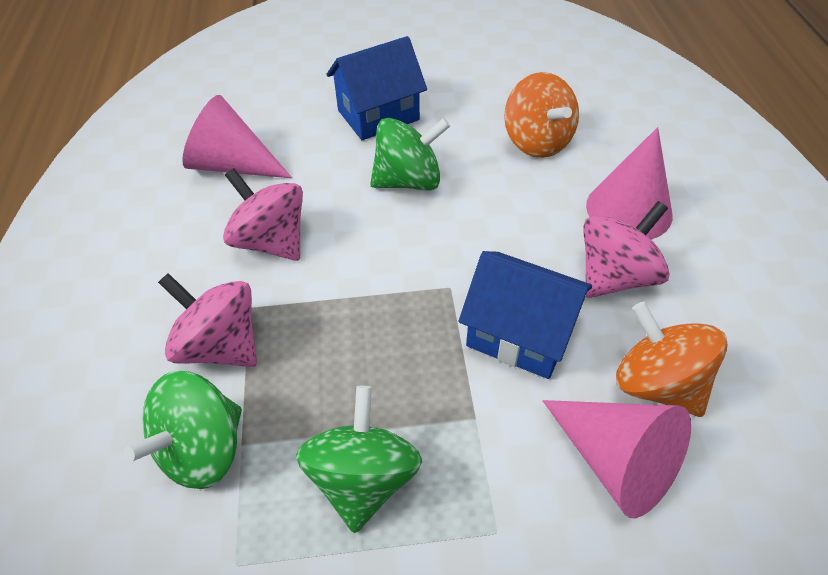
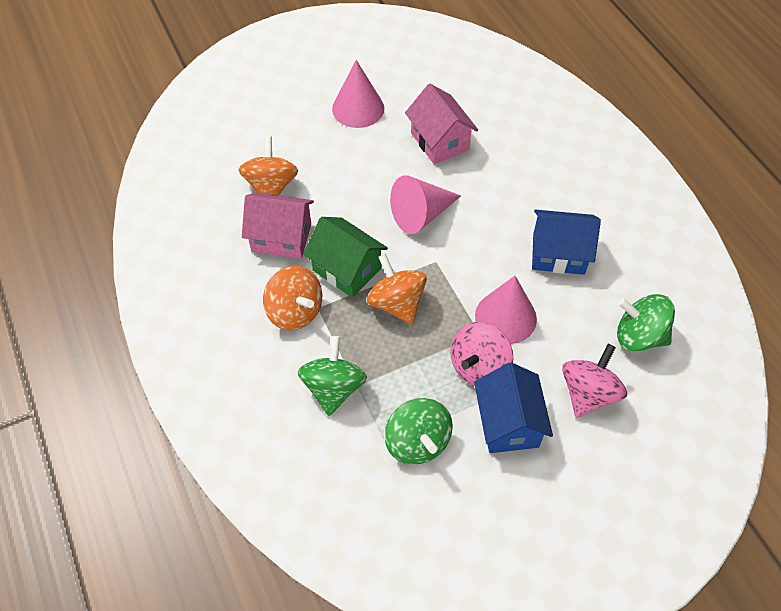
green house: 0 -> 1
orange spinning top: 2 -> 3
pink house: 0 -> 2
pink spinning top: 3 -> 2

